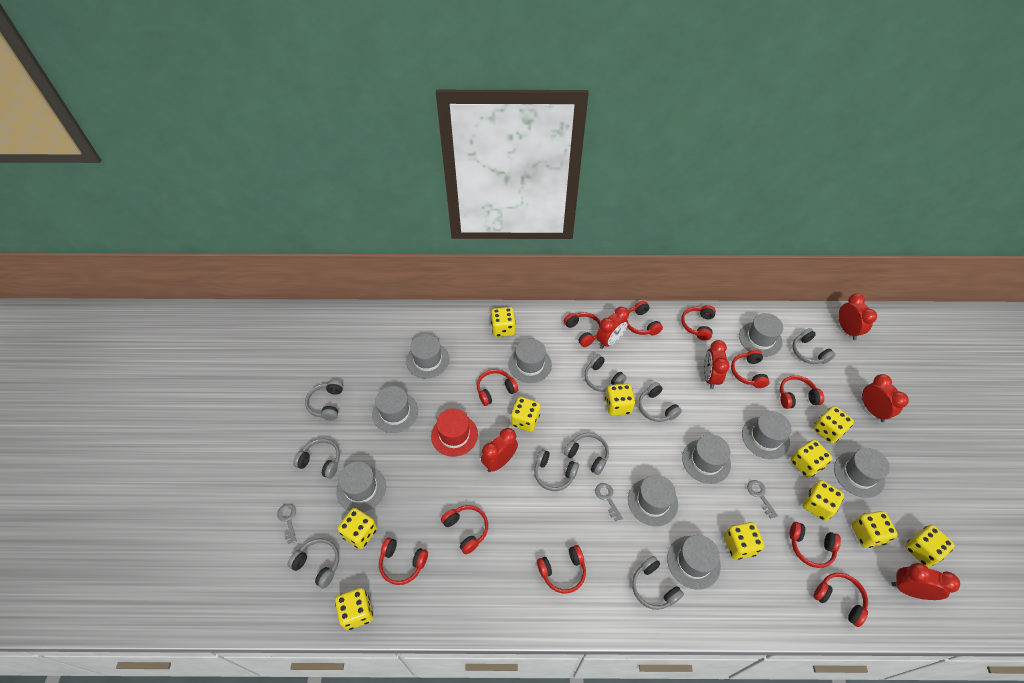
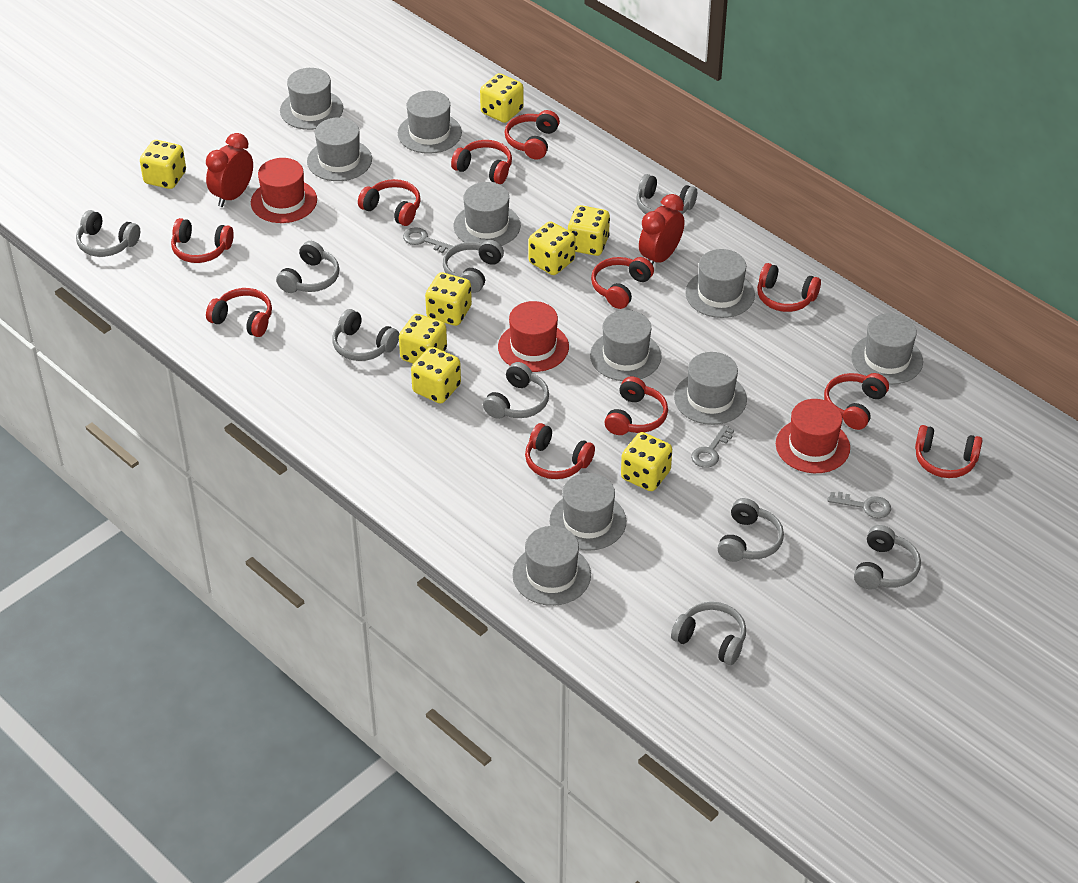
red clock: 6 -> 2
red hat: 1 -> 3
yellow dice: 11 -> 8

